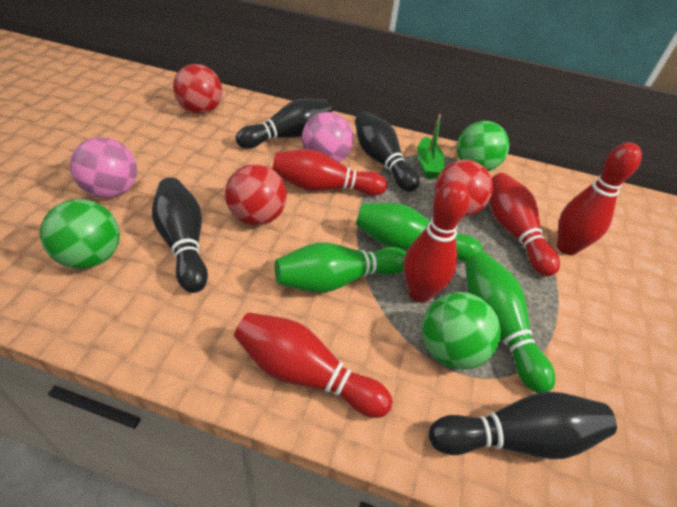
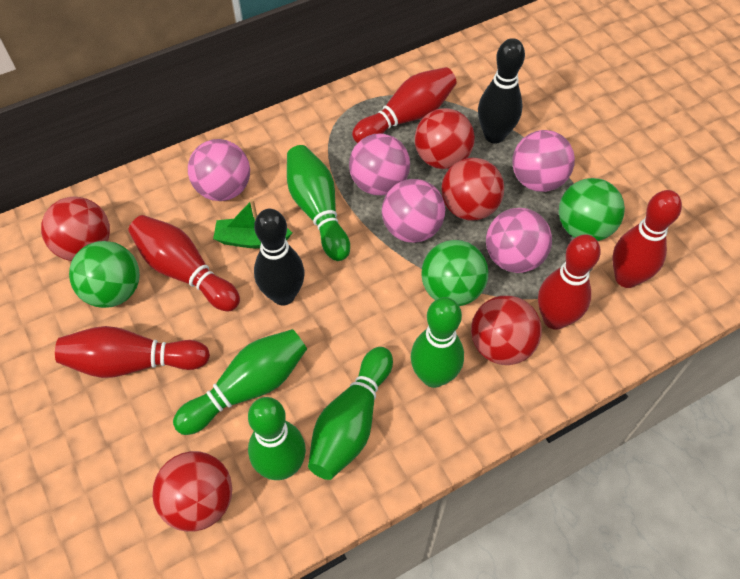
black bowling pin: 4 -> 2
green bowling pin: 3 -> 5
pink ball: 2 -> 5
red ball: 3 -> 5

